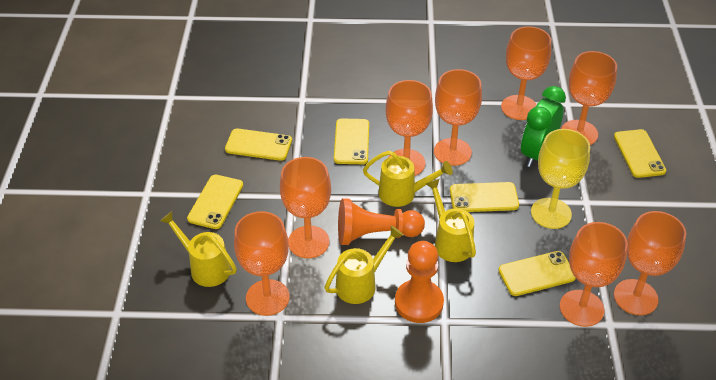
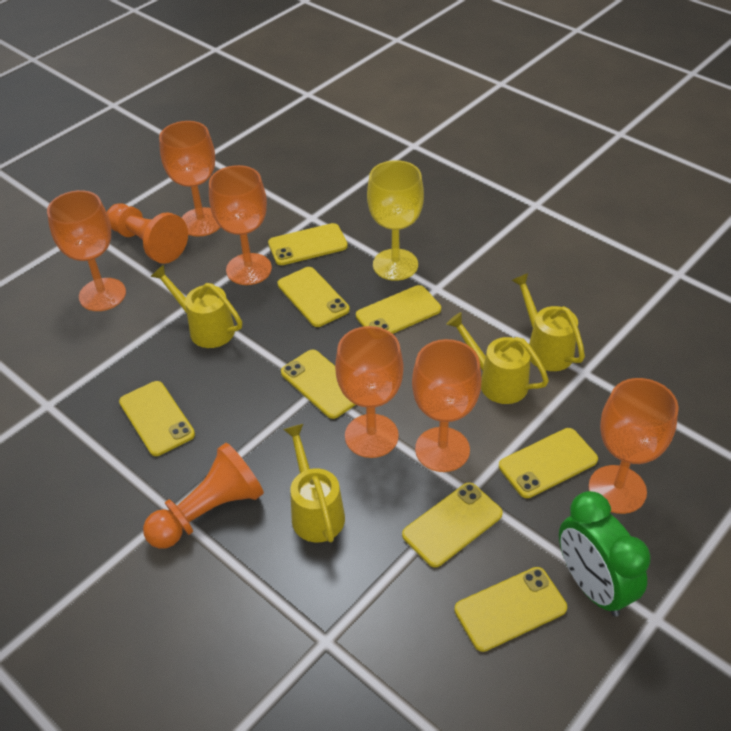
orange goblet: 8 -> 6
yellow phone: 6 -> 8

